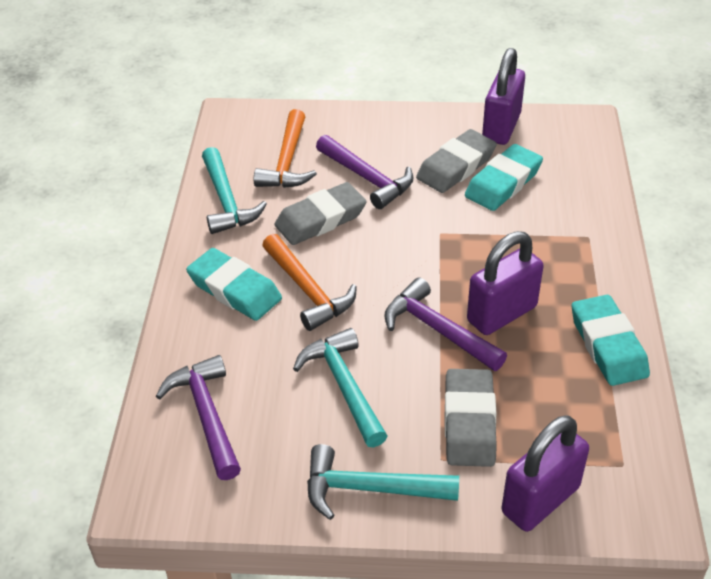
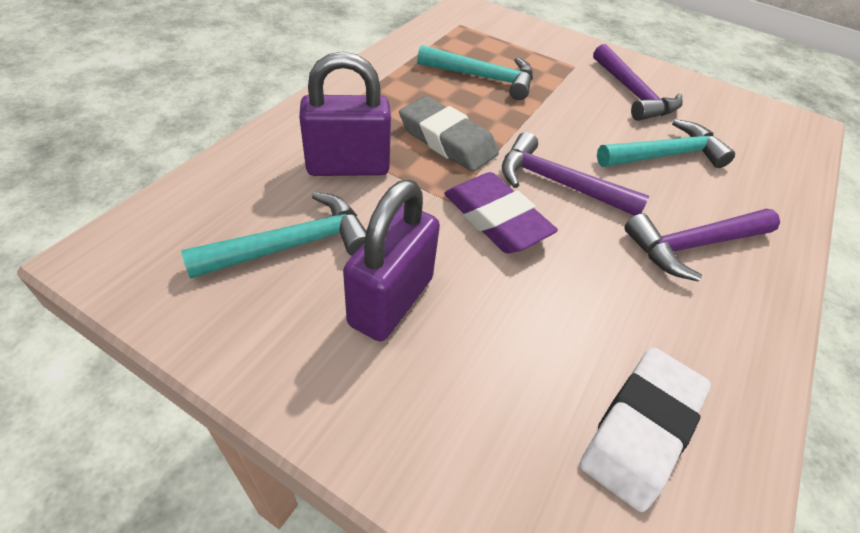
grey eraser: 3 -> 1
orange hammer: 2 -> 0
purple eraser: 0 -> 1
purple padlock: 3 -> 2
turquoise eraser: 3 -> 0
white eraser: 0 -> 1

